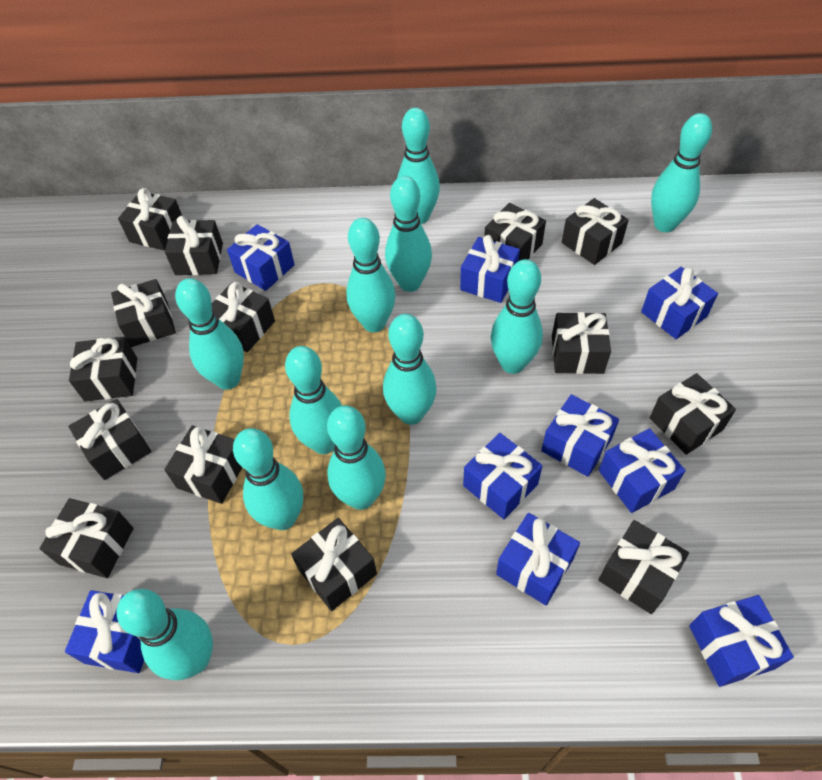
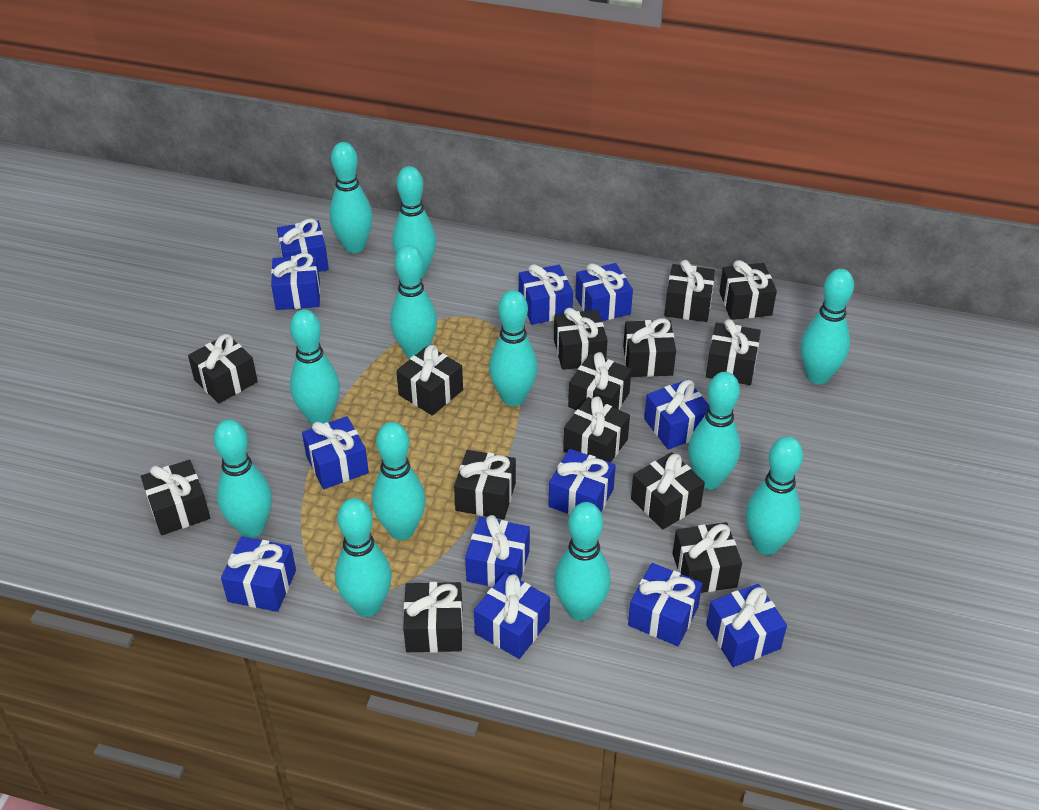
blue gift: 9 -> 12
turquoise bowling pin: 11 -> 12

